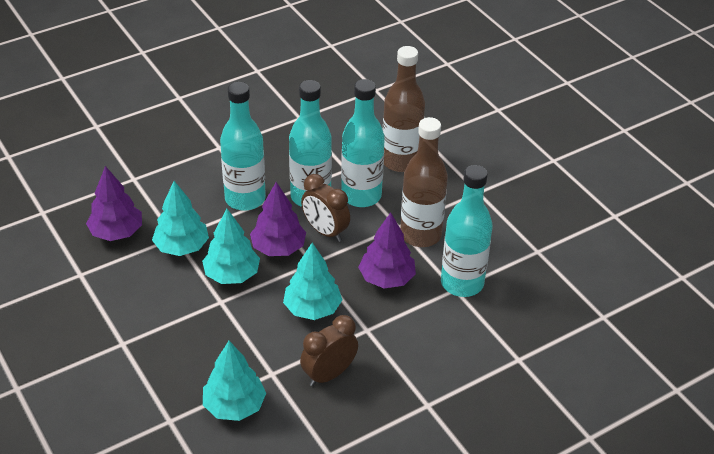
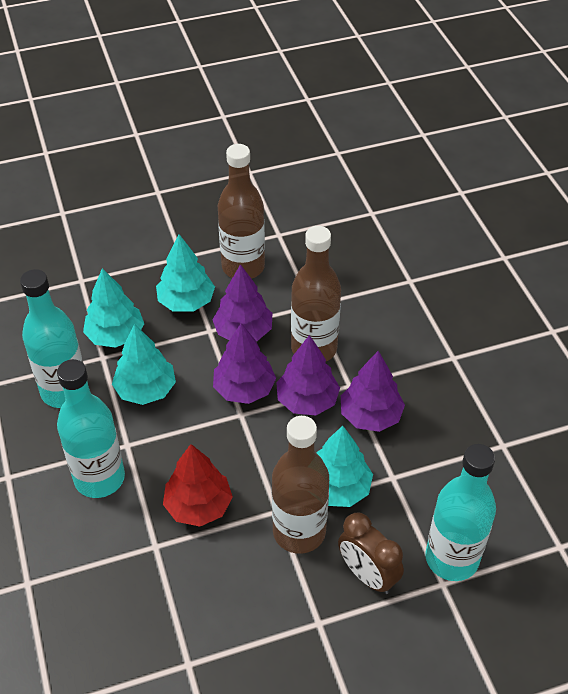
brown bottle: 2 -> 3
brown clock: 2 -> 1
purple tree: 3 -> 4
red tree: 0 -> 1
turquoise bottle: 4 -> 3

